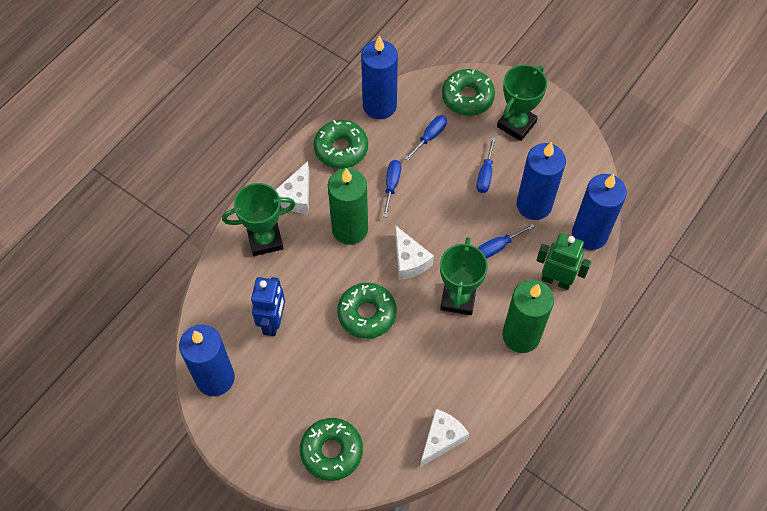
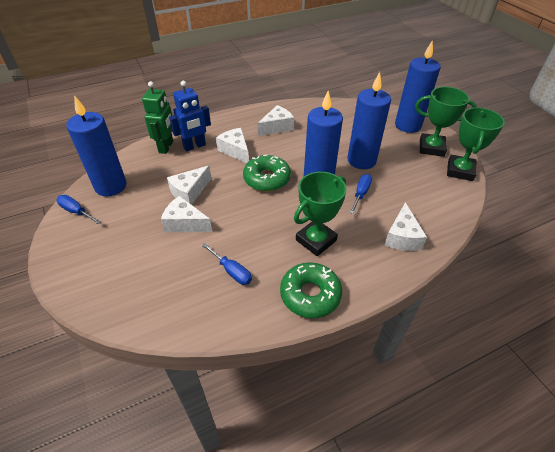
blue screwdriver: 4 -> 3
green candle: 2 -> 0
green donut: 4 -> 2
white cheese: 3 -> 5

